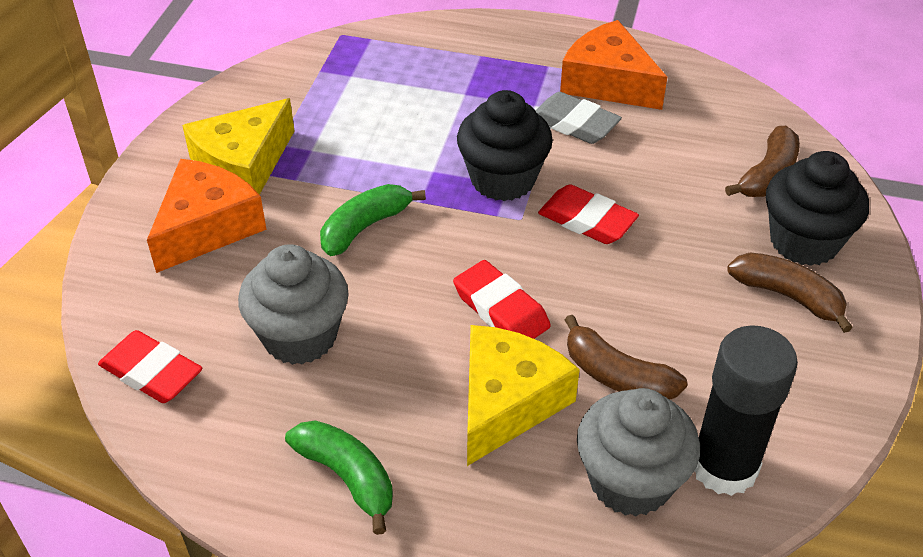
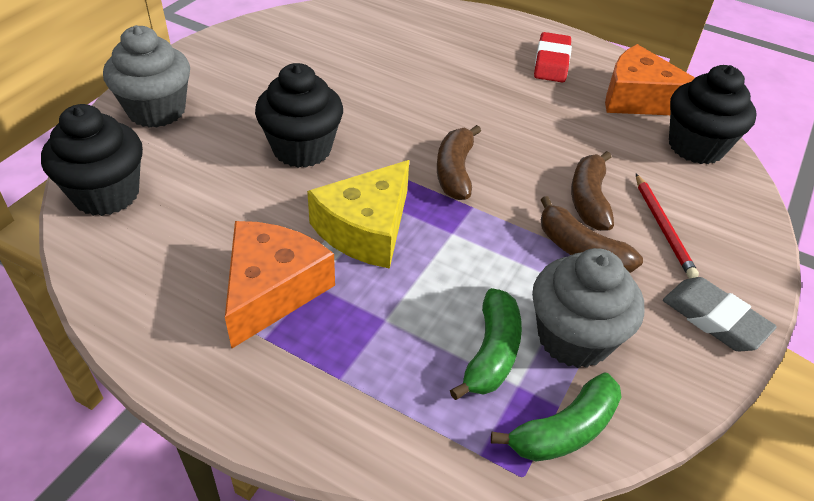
black cupcake: 2 -> 3
black glue stick: 1 -> 0
red eraser: 3 -> 1
red pencil: 0 -> 1
yellow cheese: 2 -> 1

